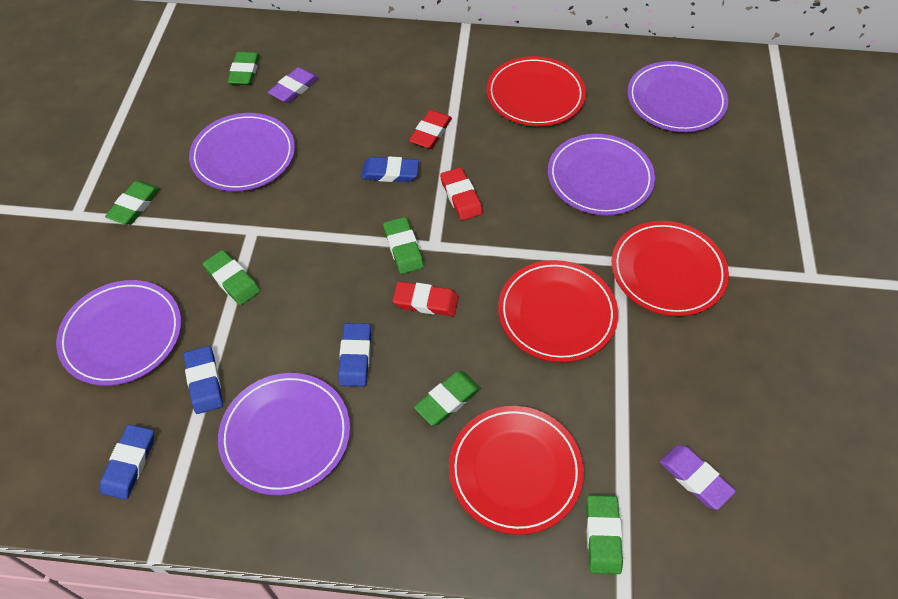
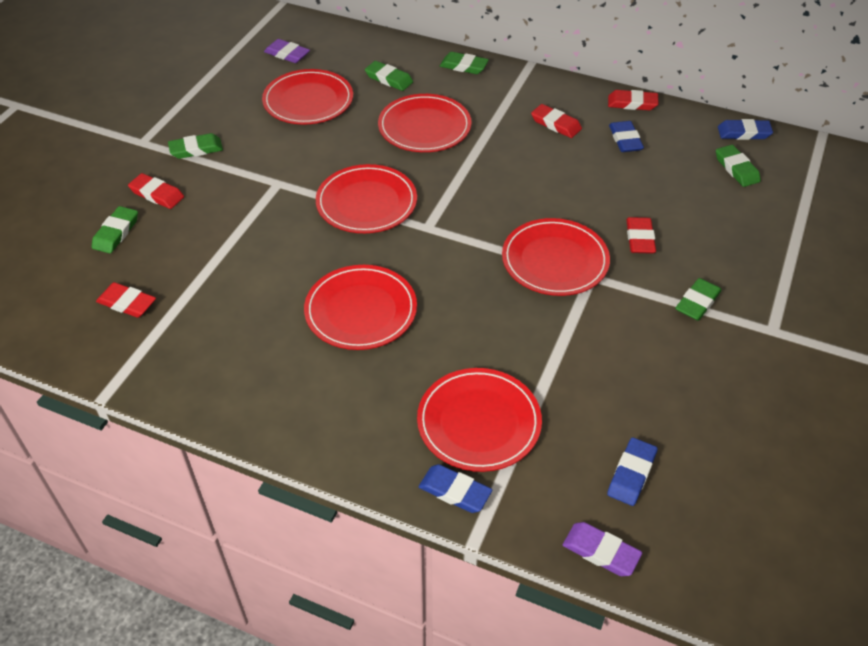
purple plate: 5 -> 0
red eraser: 3 -> 5
red plate: 4 -> 6

